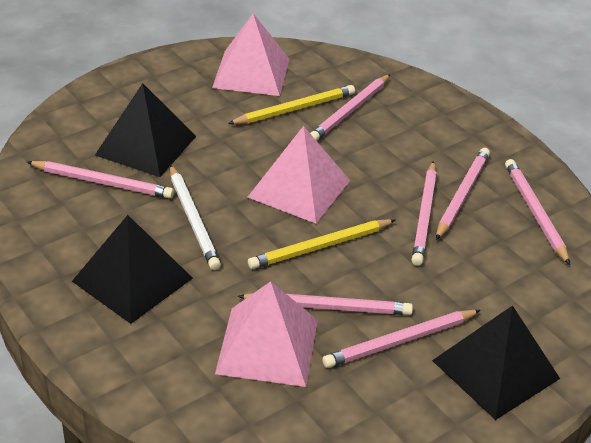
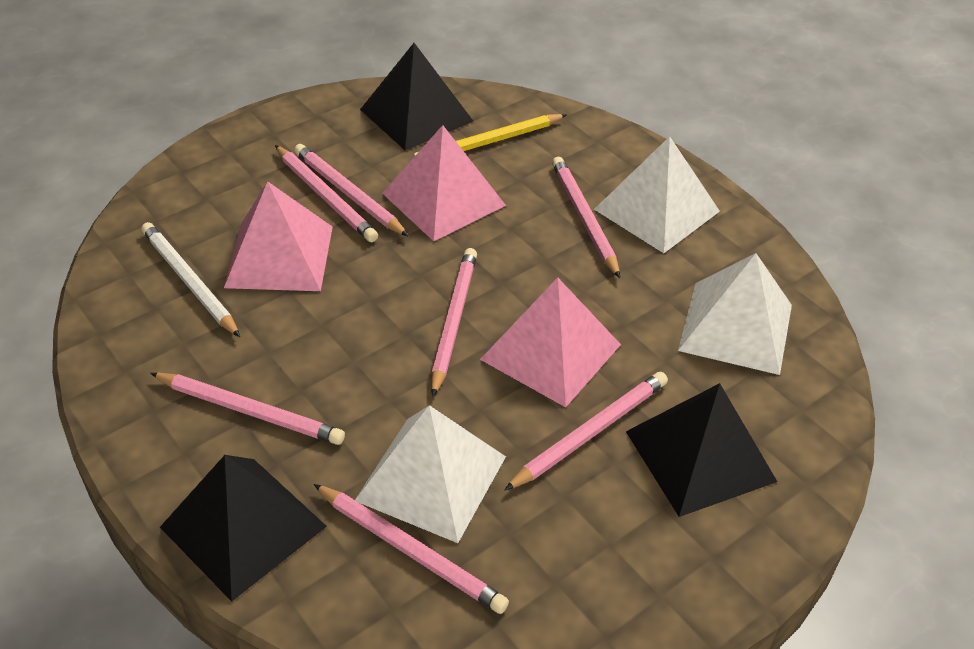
white pyramid: 0 -> 3
yellow pencil: 2 -> 1

